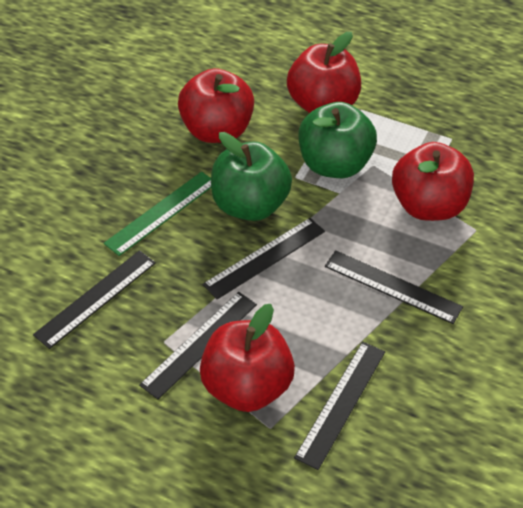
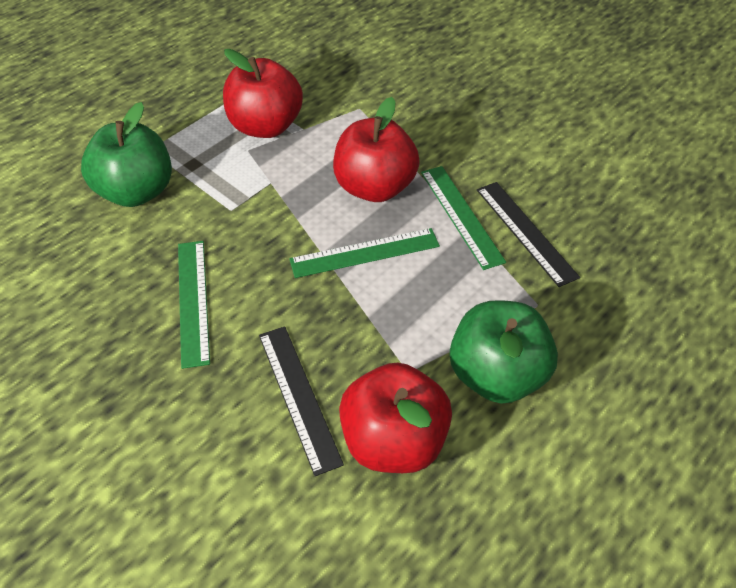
black ruler: 5 -> 2
green ruler: 1 -> 3
red apple: 4 -> 3

